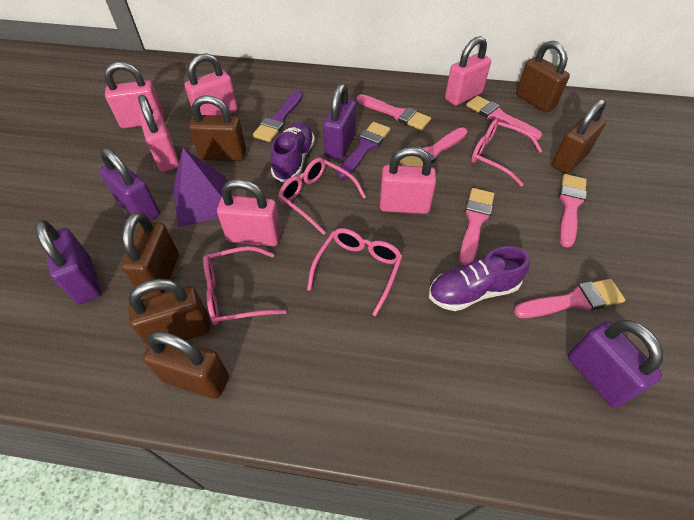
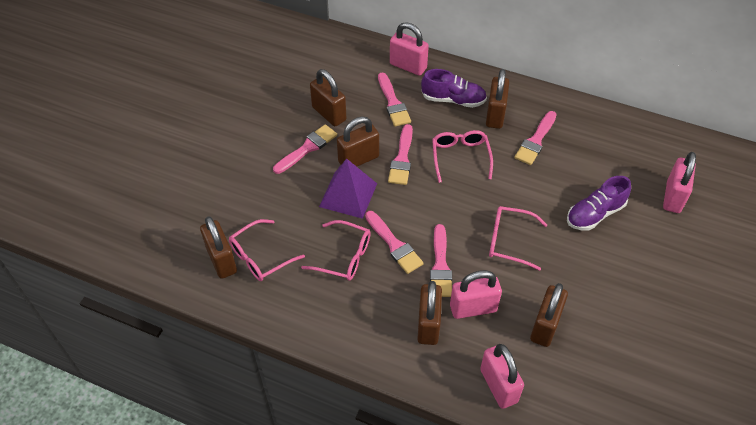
pink padlock: 6 -> 4
purple brush: 2 -> 0
purple padlock: 4 -> 0

